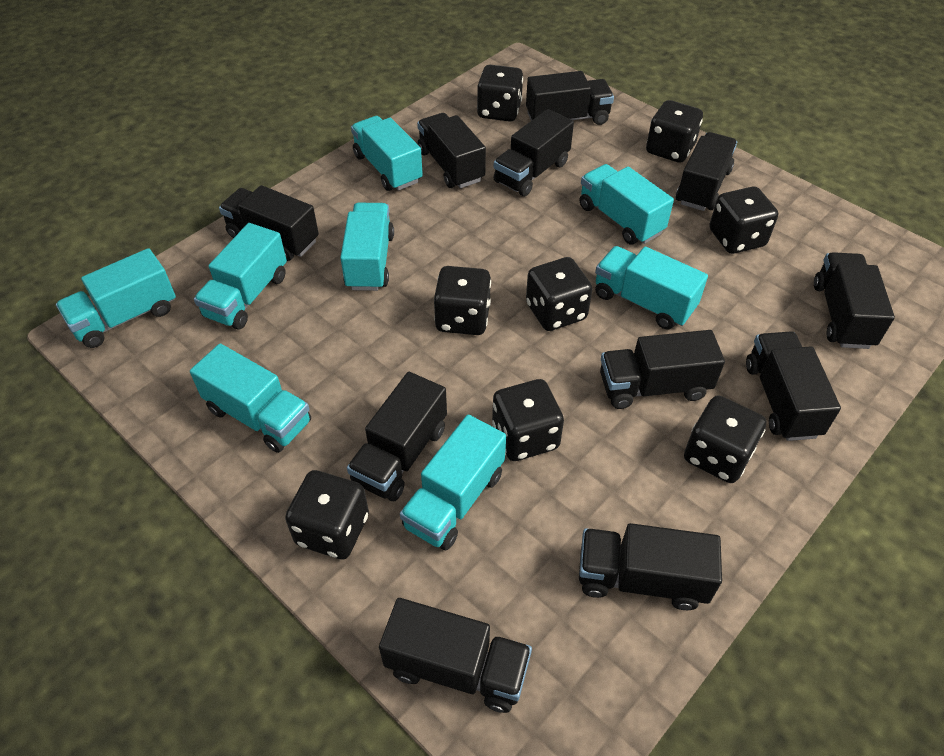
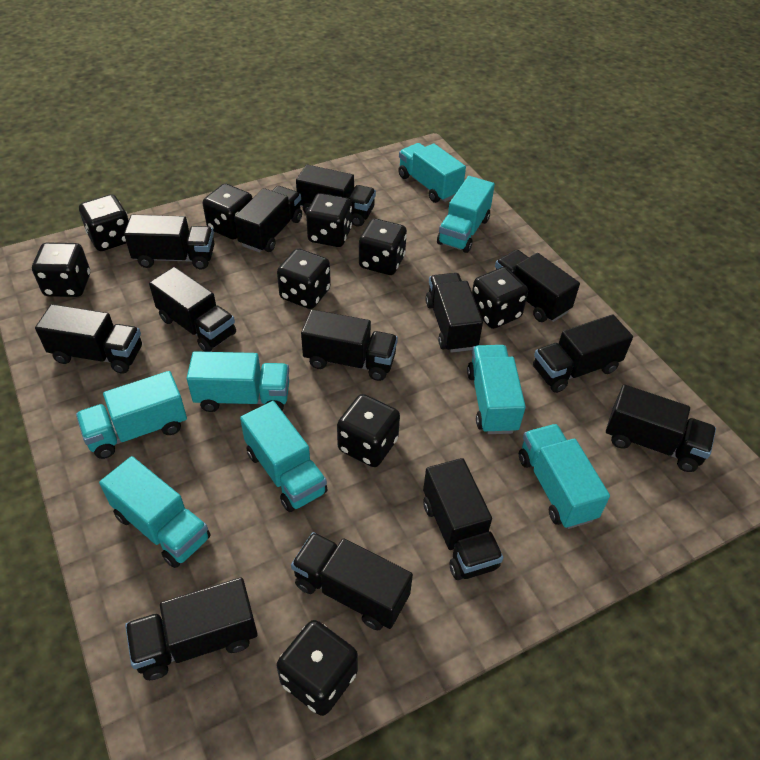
black dice: 8 -> 9
black truck: 11 -> 13

